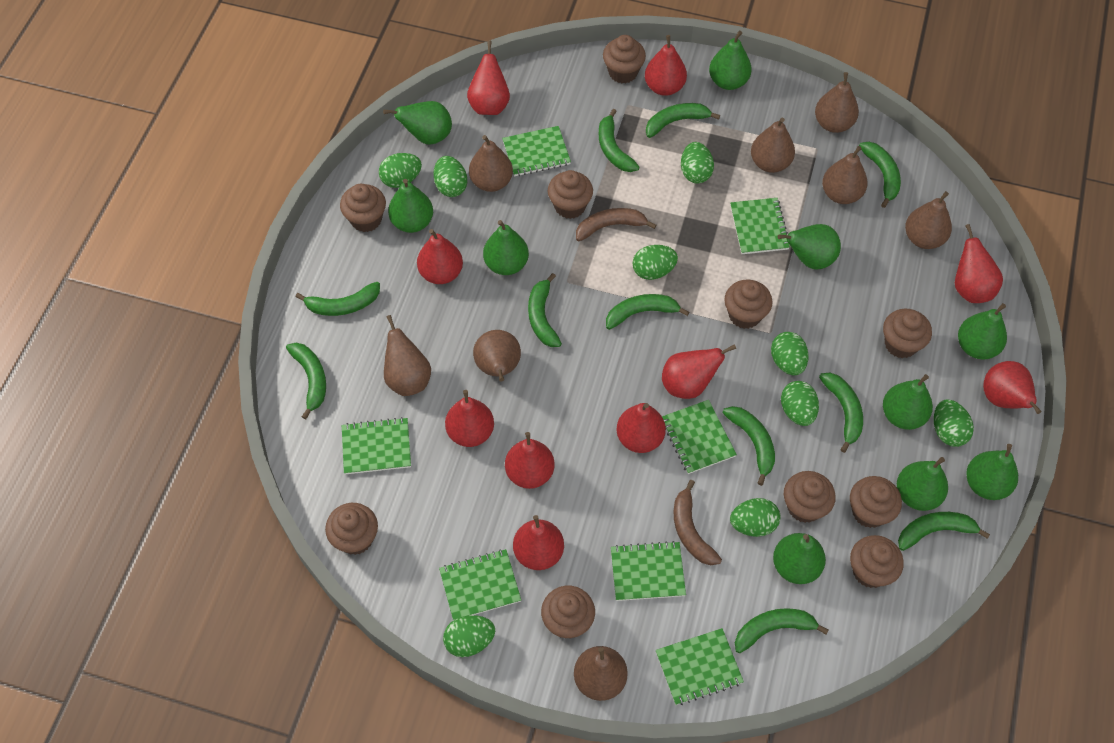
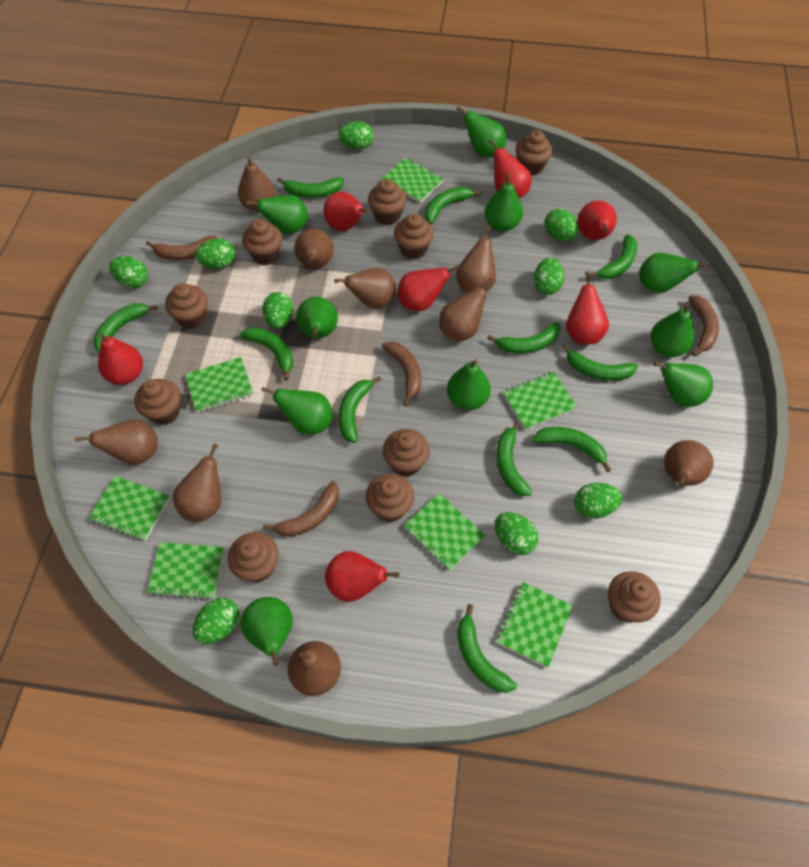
brown banana: 2 -> 4
brown pear: 8 -> 9
red pear: 10 -> 7

